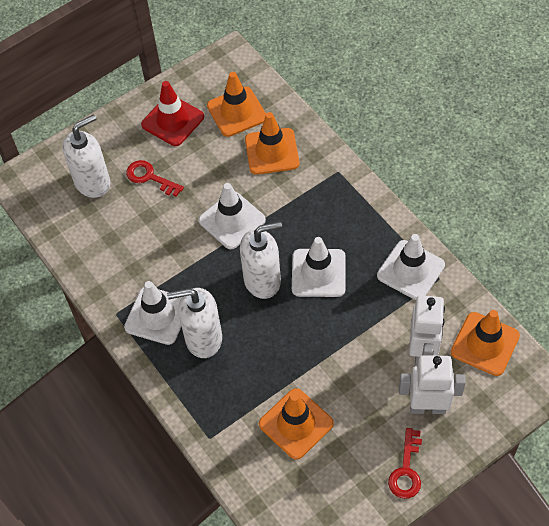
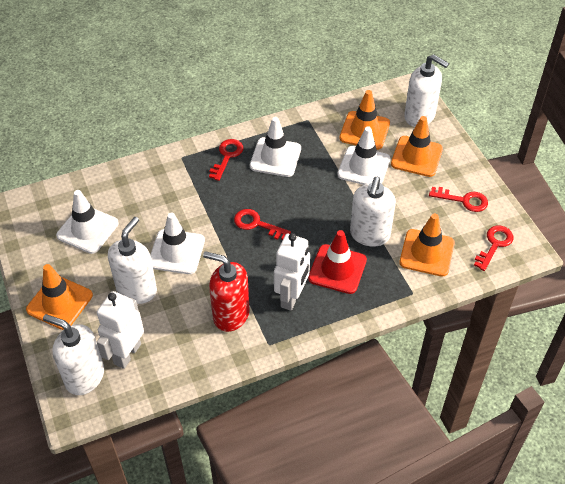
red key: 2 -> 4
red soap dispenser: 0 -> 1
white soap dispenser: 3 -> 4

